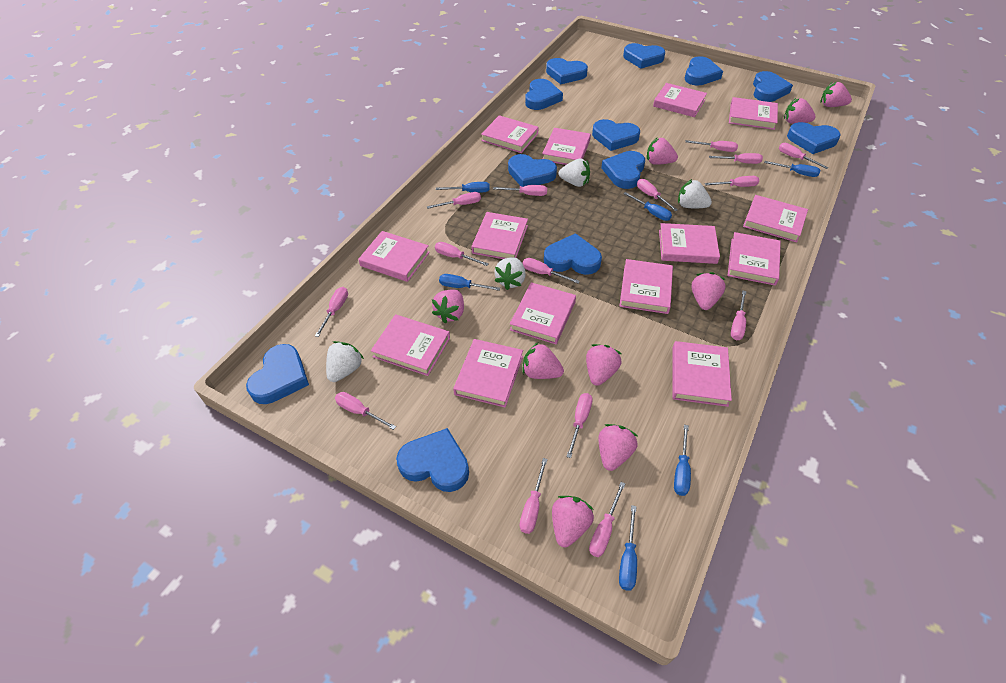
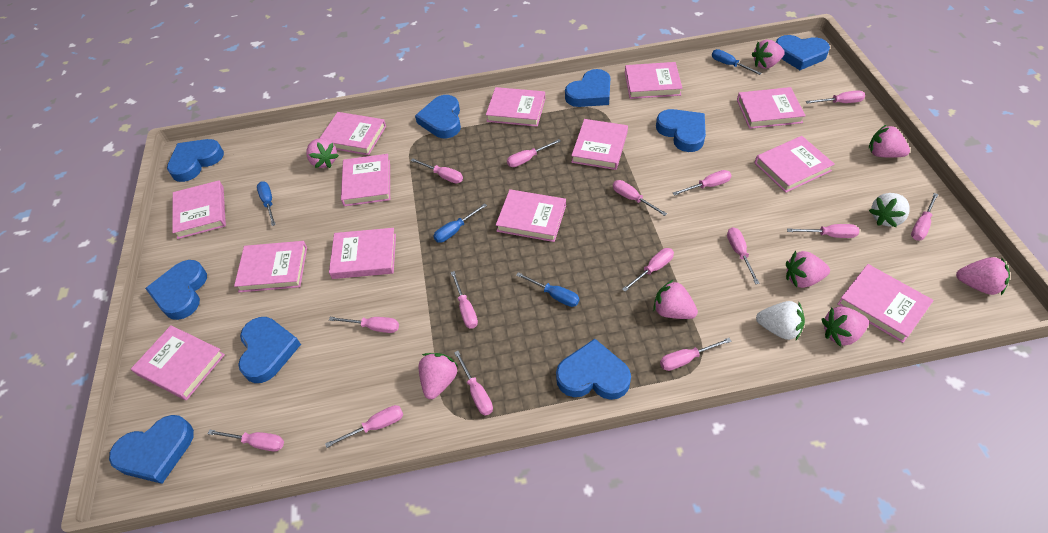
blue heart: 12 -> 9
blue screwdriver: 6 -> 4
pink book: 14 -> 13
pink strawberry: 9 -> 8
white strawberry: 4 -> 2

